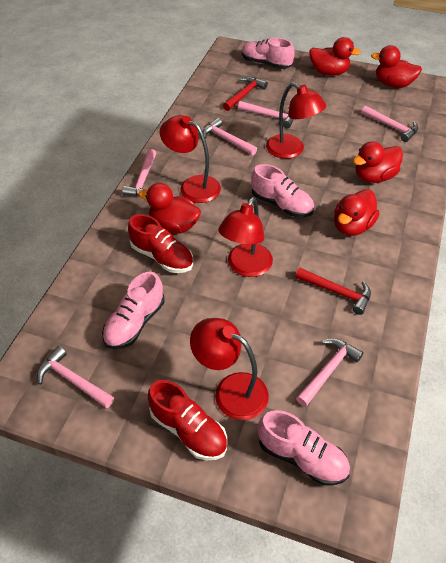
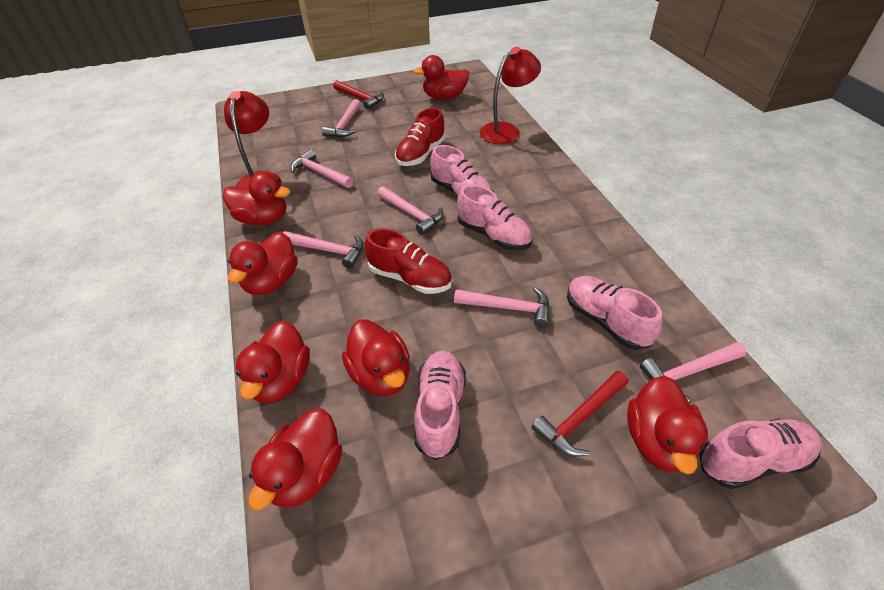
pink shoe: 4 -> 5
red duck: 5 -> 7
red lamp: 4 -> 2

